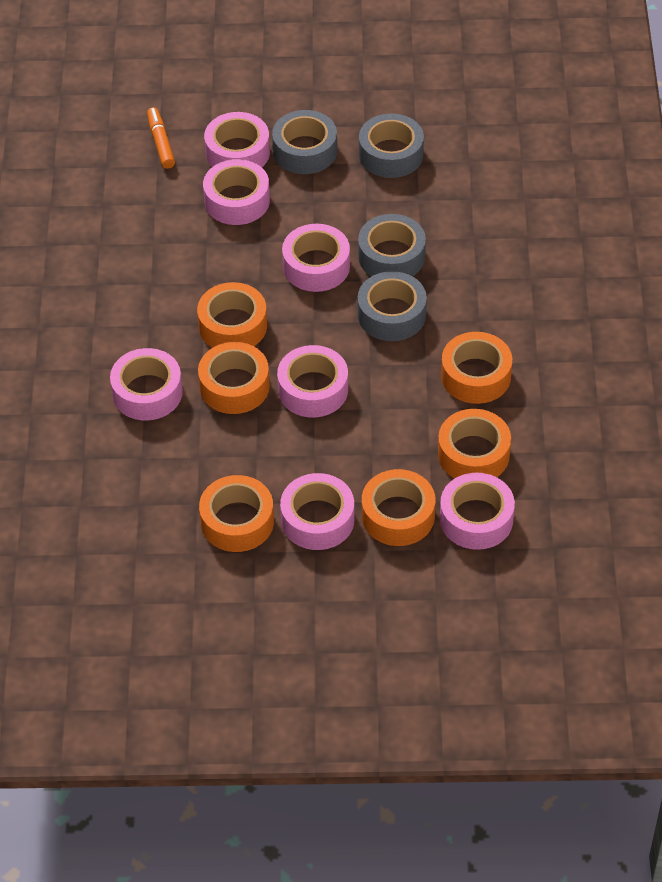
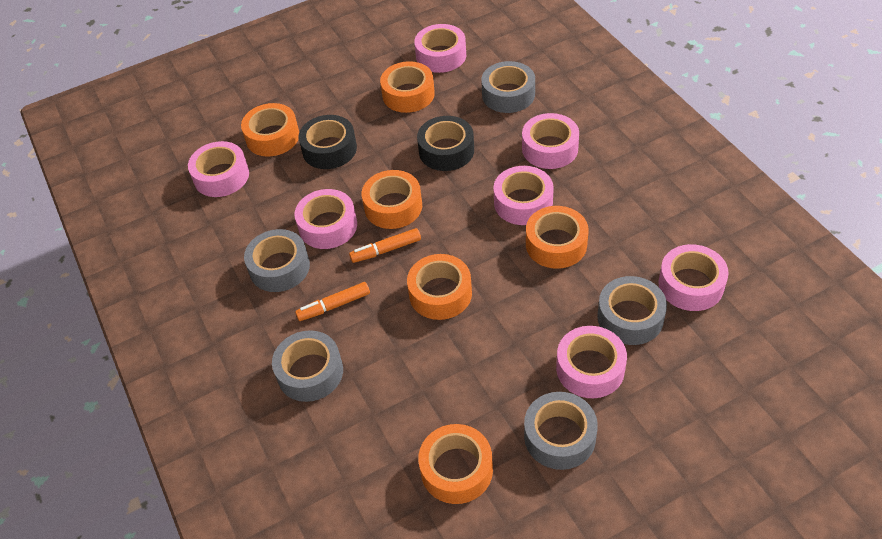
black tape: 0 -> 2
grey tape: 4 -> 5
orange marker: 1 -> 2

